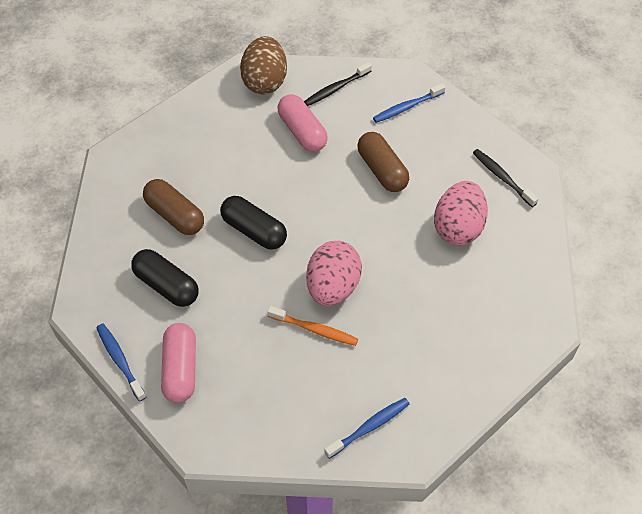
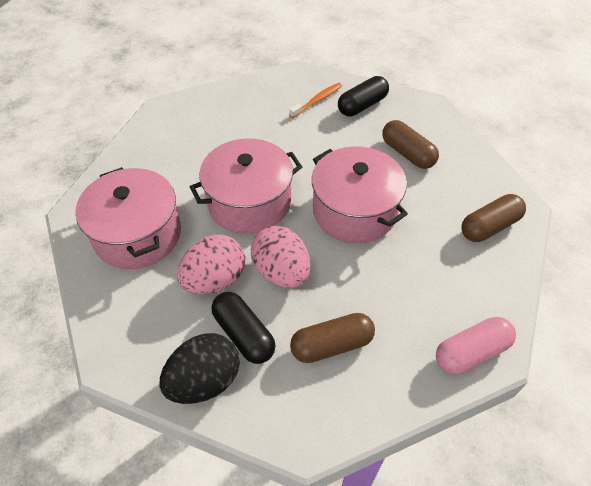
black egg: 0 -> 1
black toothbrush: 2 -> 0
blue toothbrush: 3 -> 0
brown capsule: 2 -> 3
brown egg: 1 -> 0
pink capsule: 2 -> 1
pink pot: 0 -> 3

